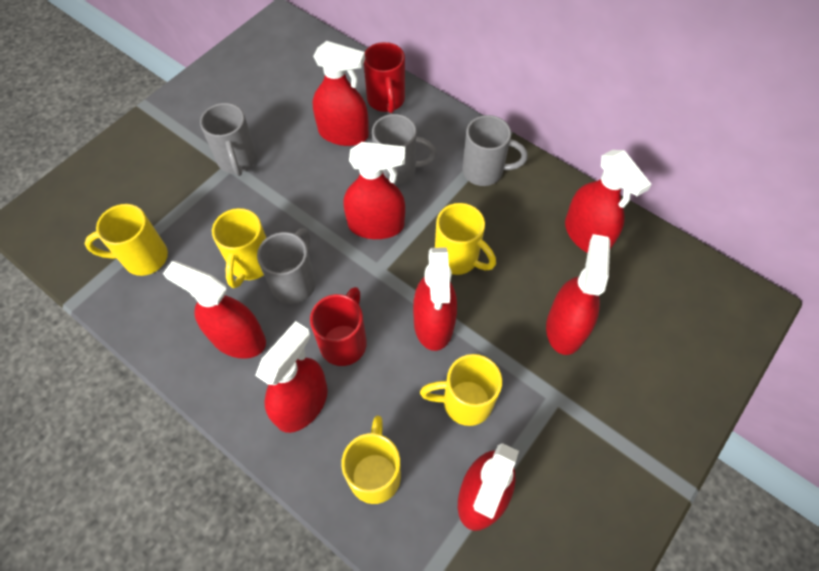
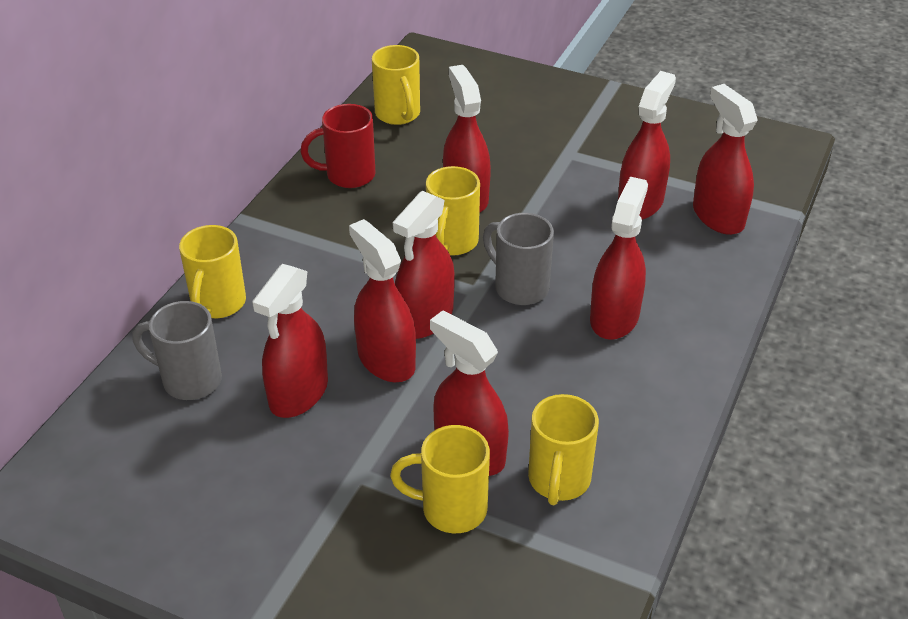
grey mug: 4 -> 2
red mug: 2 -> 1

